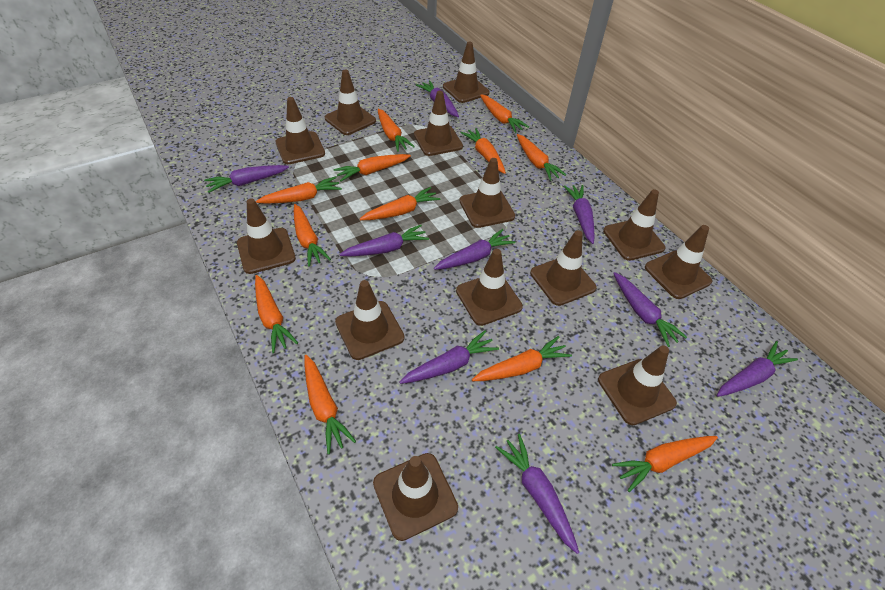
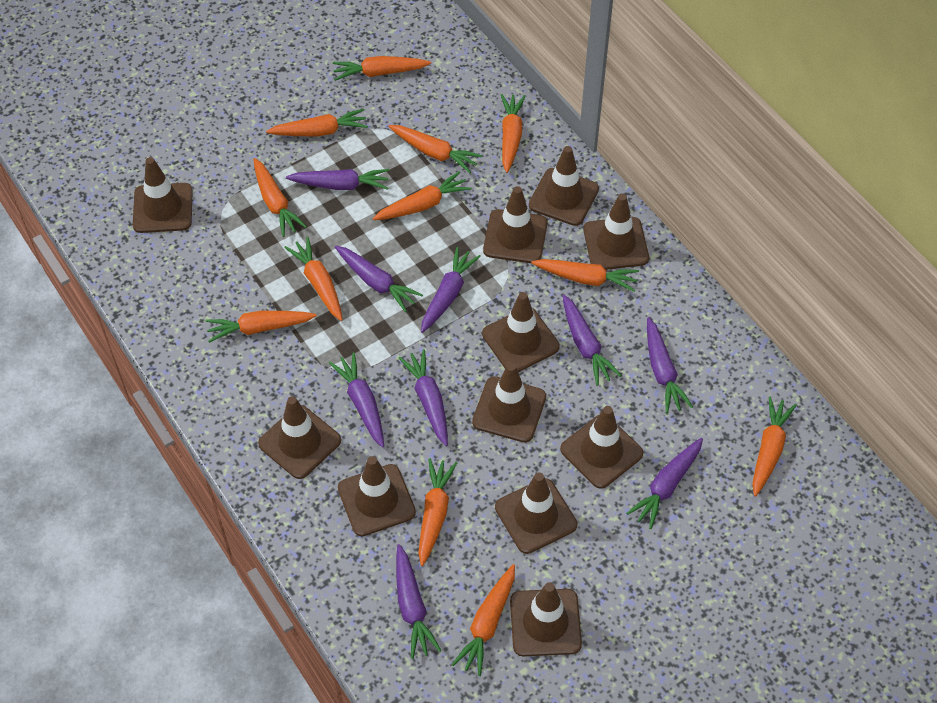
brown traffic cone: 13 -> 11

